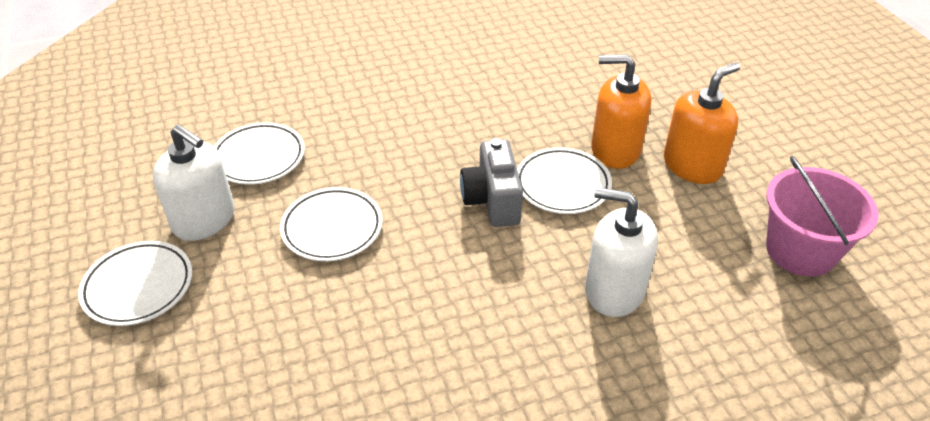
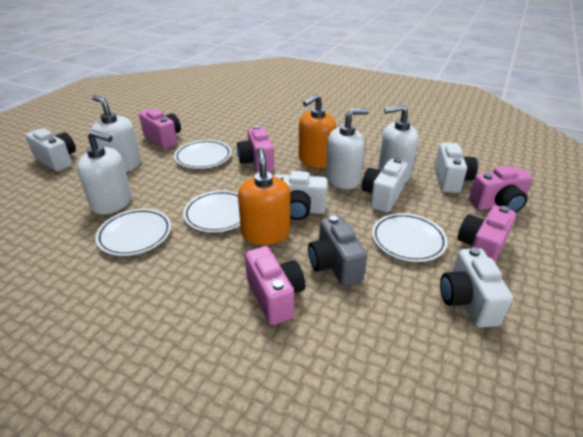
pink bucket: 1 -> 0
pink camera: 0 -> 5
white camera: 0 -> 5
white soap dispenser: 2 -> 4

